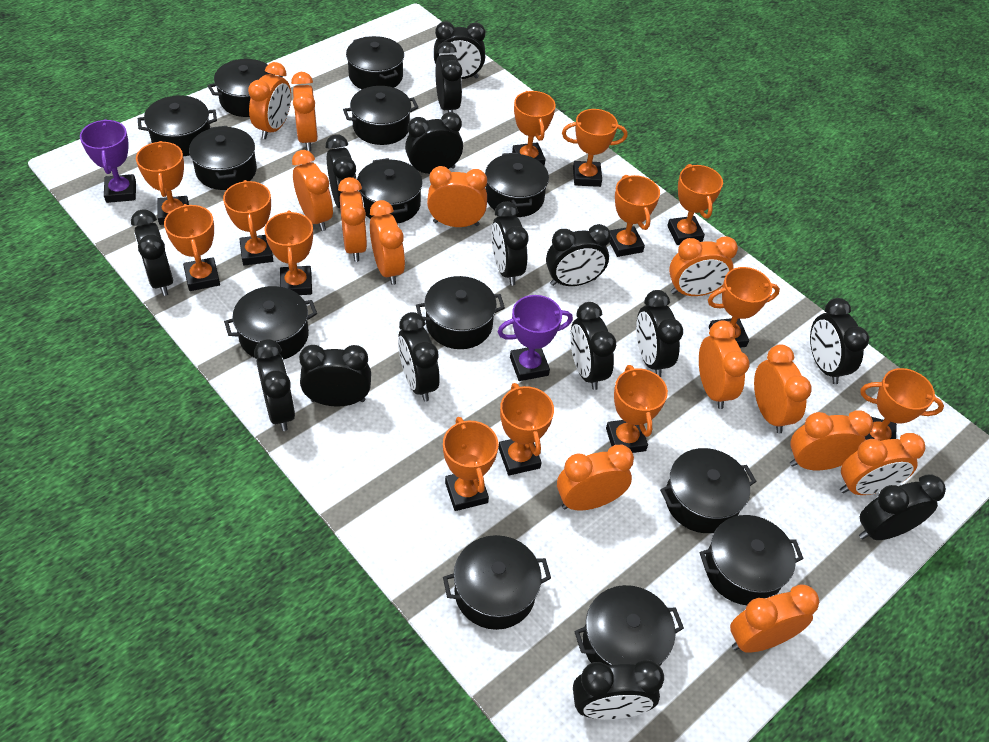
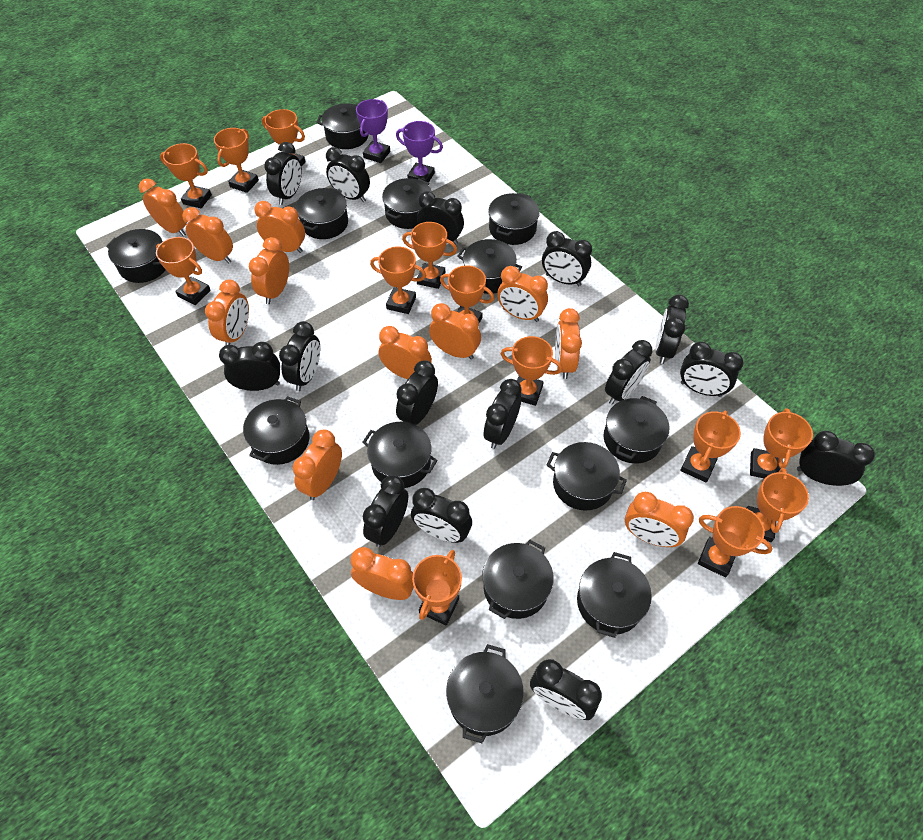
orange clock: 13 -> 12

